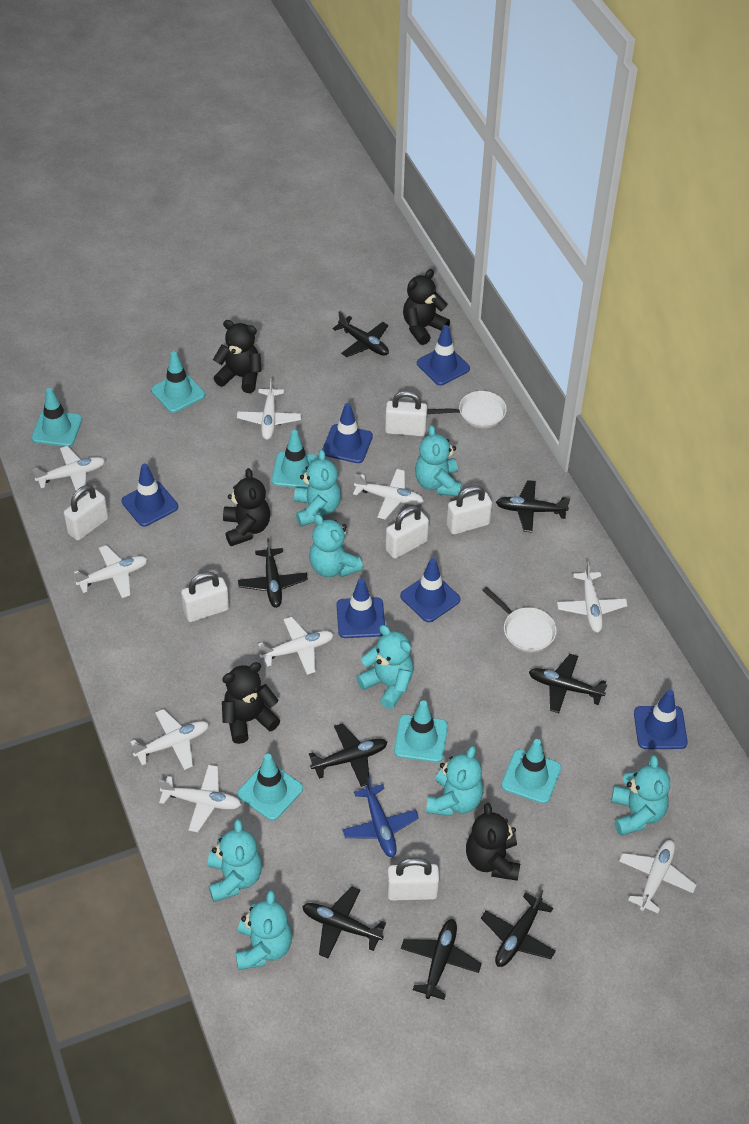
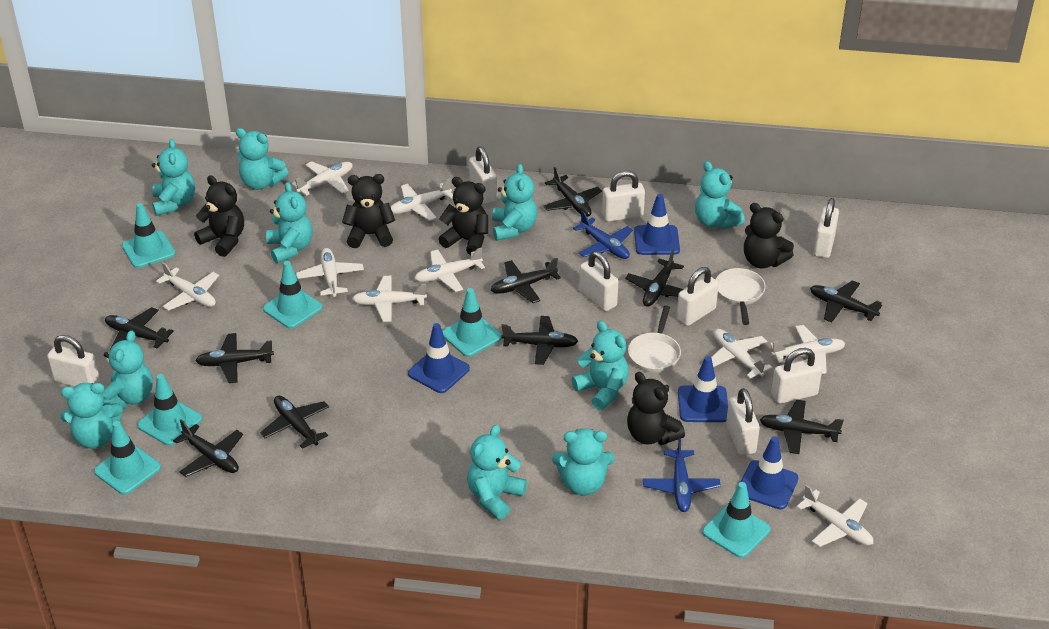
black plane: 8 -> 10
blue plane: 1 -> 2
blue traffic cone: 6 -> 4
turquoise teddy bear: 8 -> 10
white padlock: 6 -> 8

